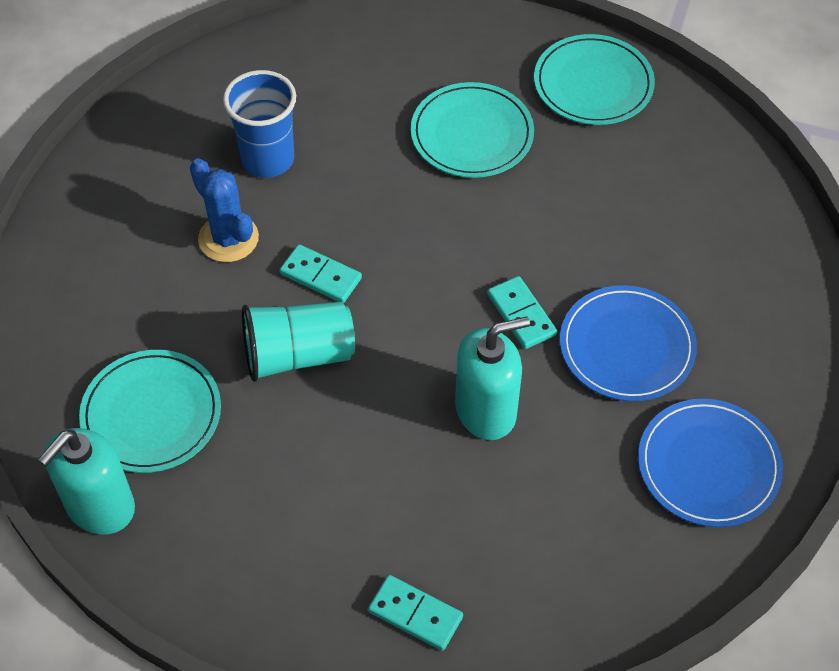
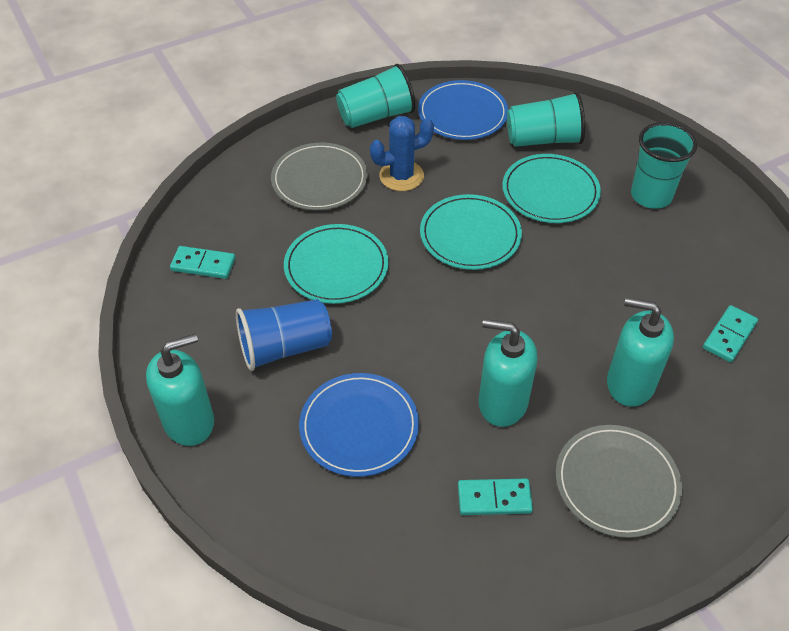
grey plate: 0 -> 2
turquoise cup: 1 -> 3
turquoise soap dispenser: 2 -> 3

